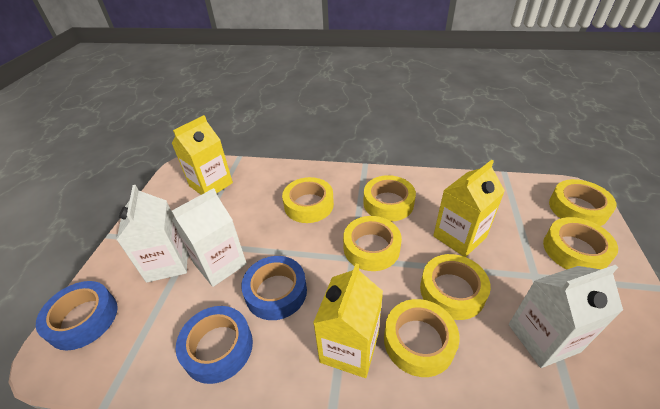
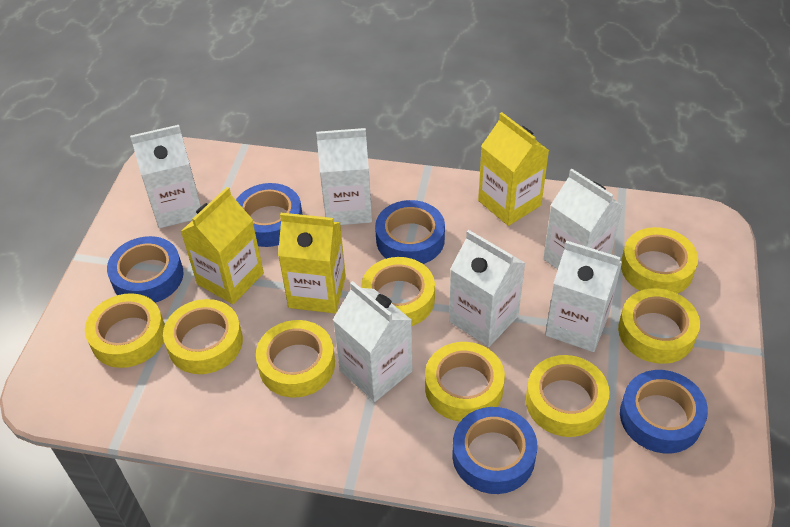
blue tape: 3 -> 5
white carton: 3 -> 6
yellow tape: 7 -> 8

